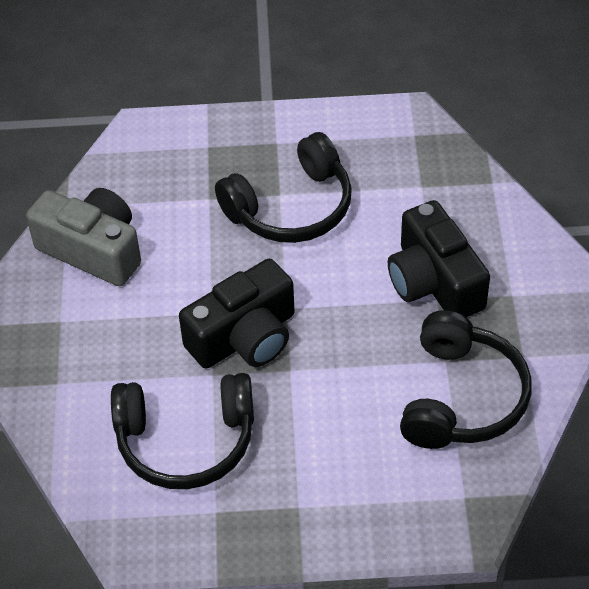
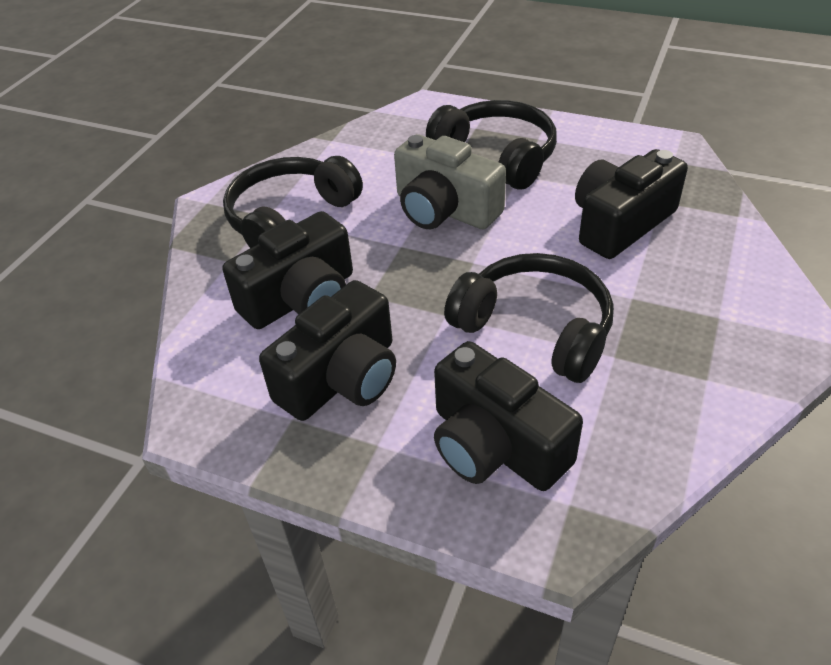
black camera: 2 -> 4

